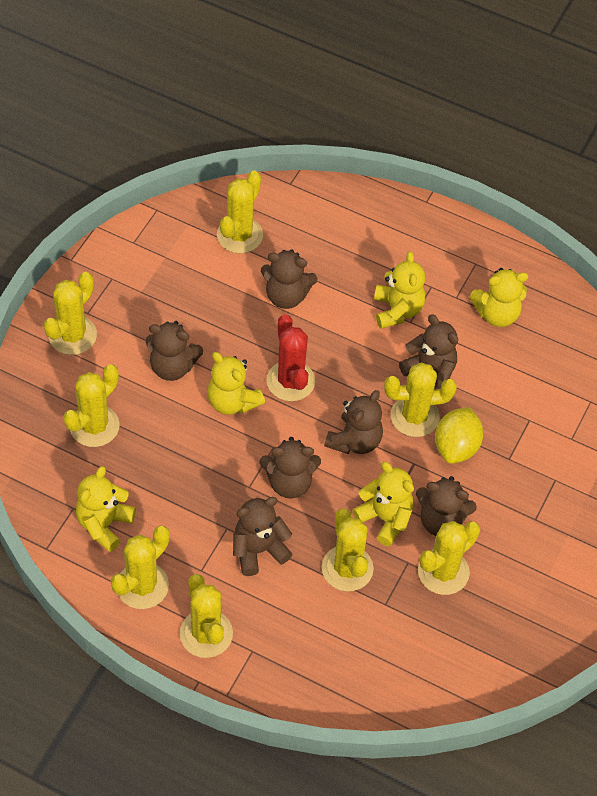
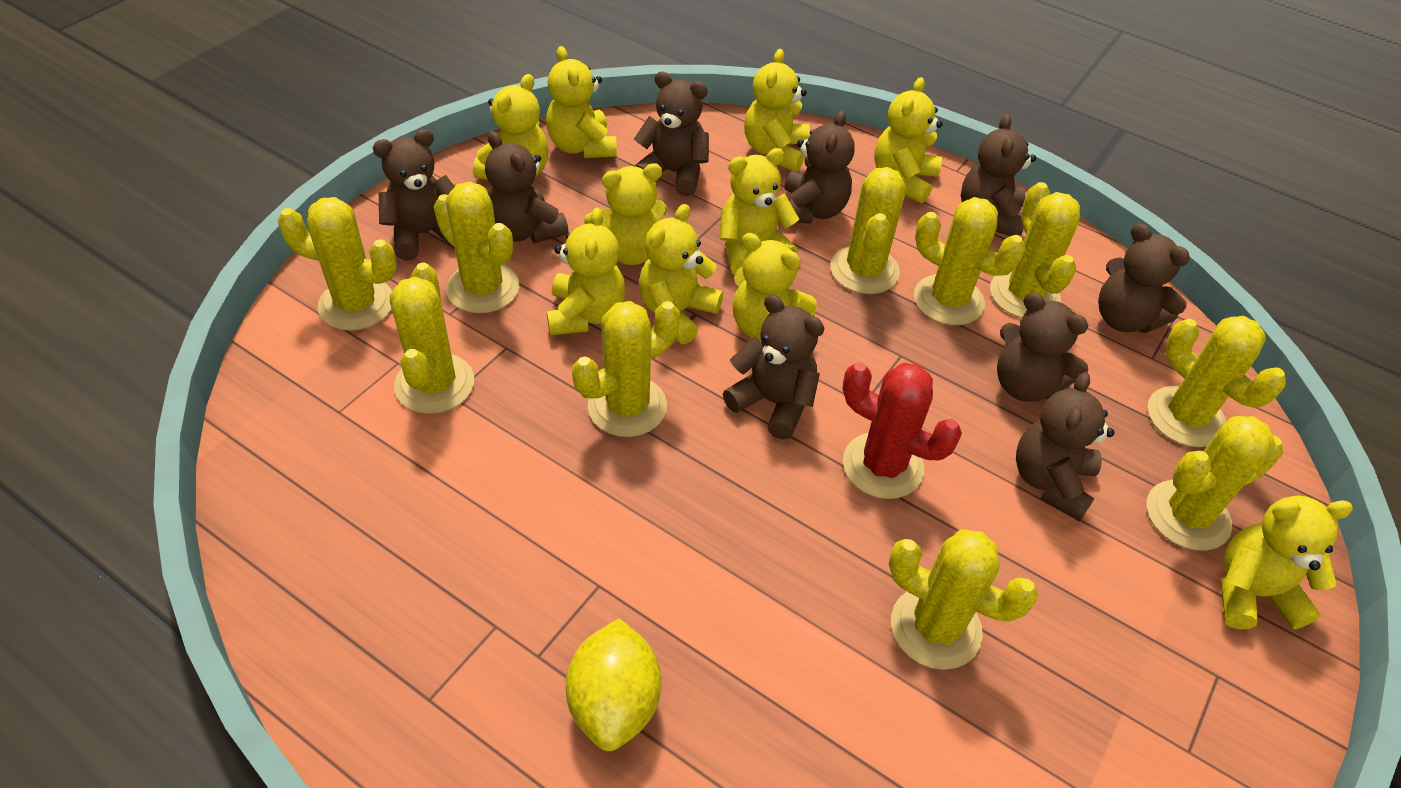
brown teddy bear: 7 -> 9
yellow cactus: 8 -> 10
yellow teddy bear: 5 -> 10

